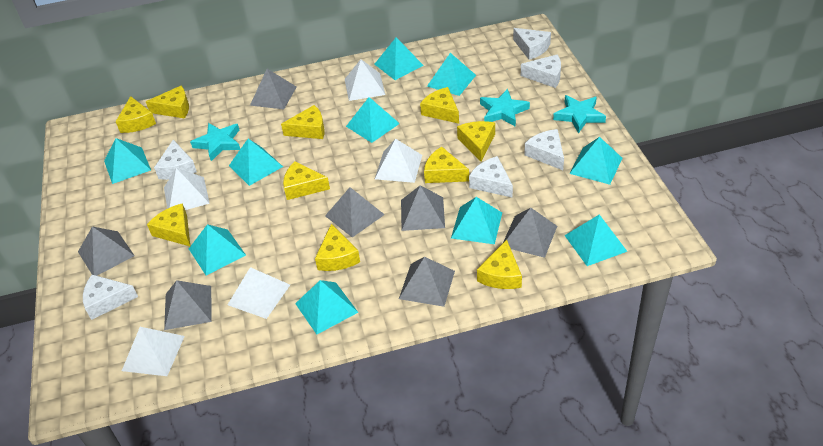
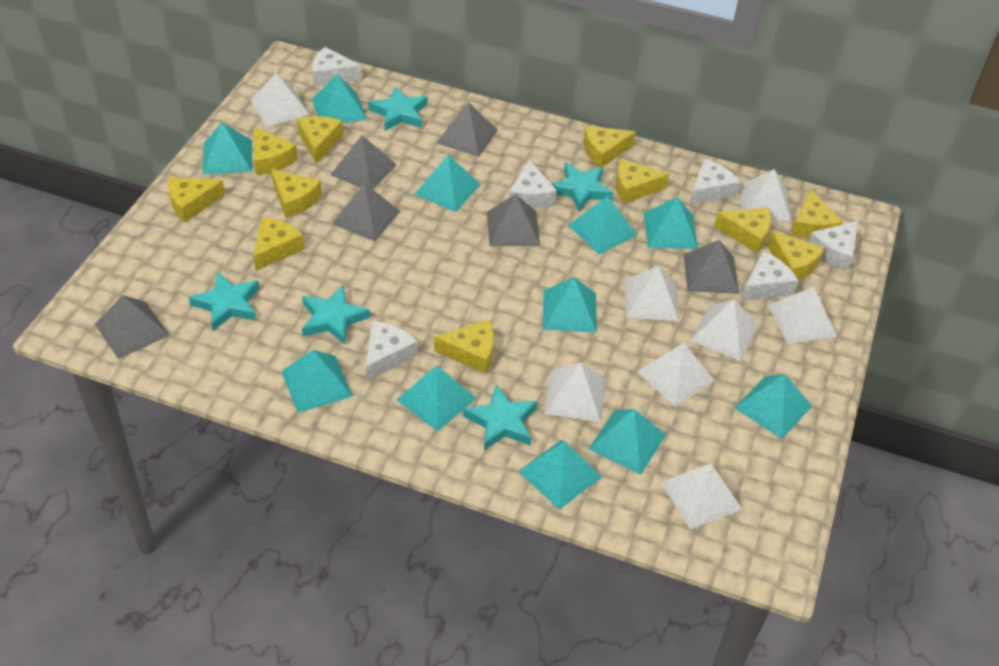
grey pyramid: 7 -> 6
turquoise pyramid: 10 -> 11
turquoise star: 3 -> 5
white pyramid: 5 -> 8
yellow cheese: 10 -> 11

